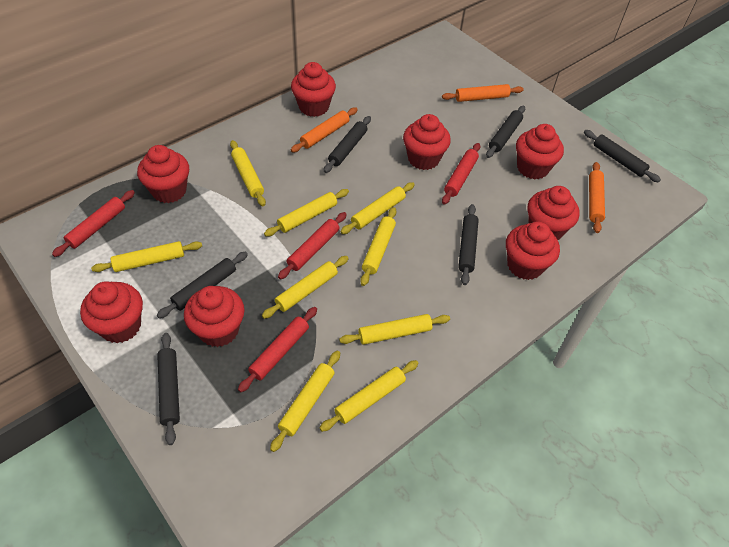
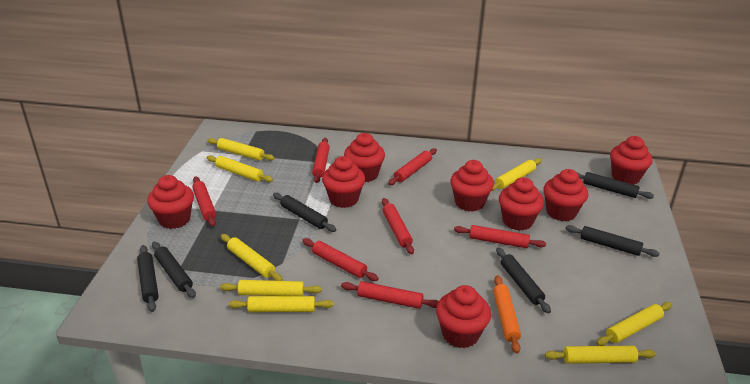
orange rolling pin: 3 -> 1
red rolling pin: 4 -> 7
yellow rolling pin: 9 -> 8

